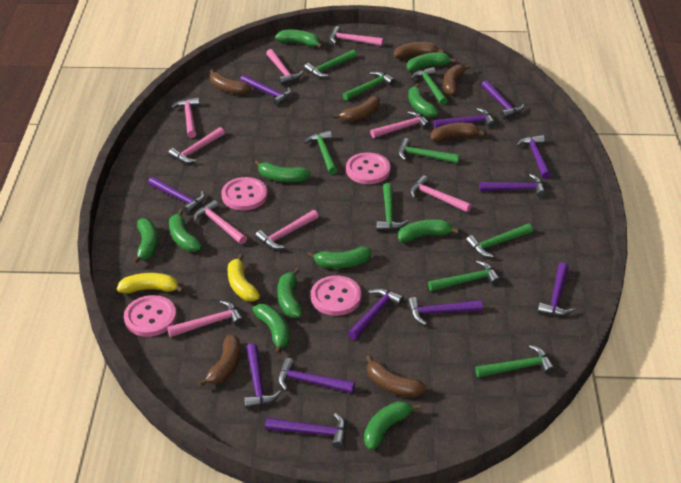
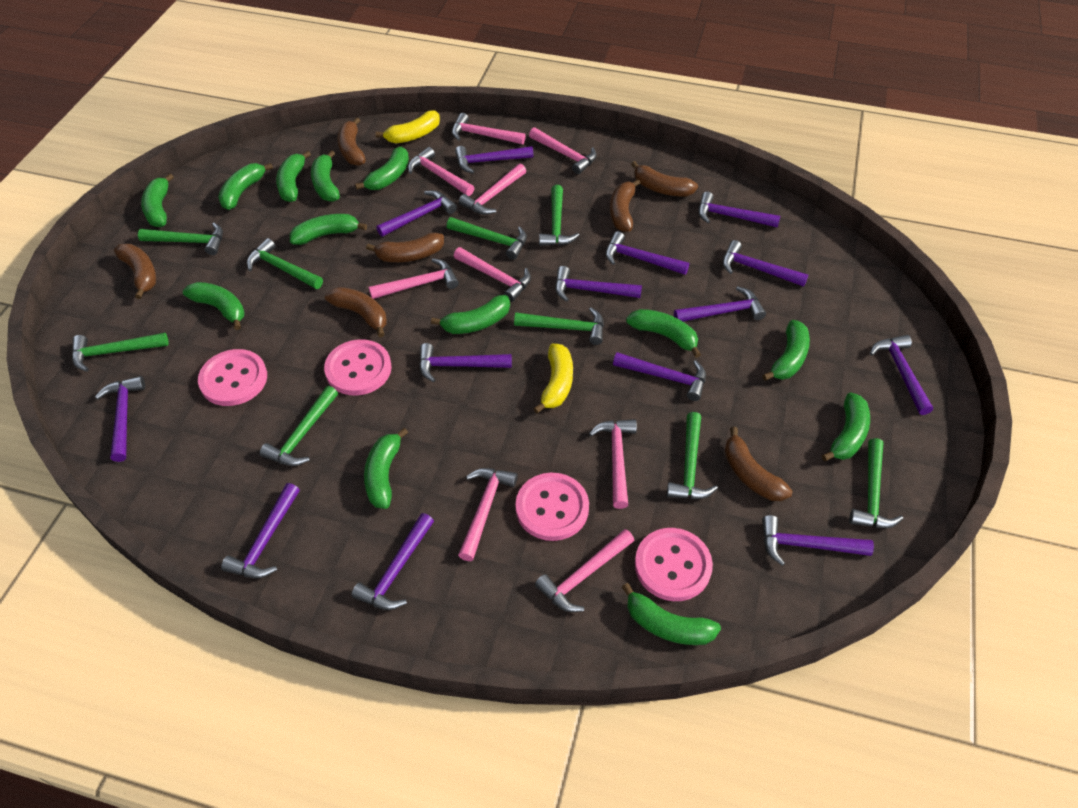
green banana: 11 -> 13
purple hammer: 12 -> 14

